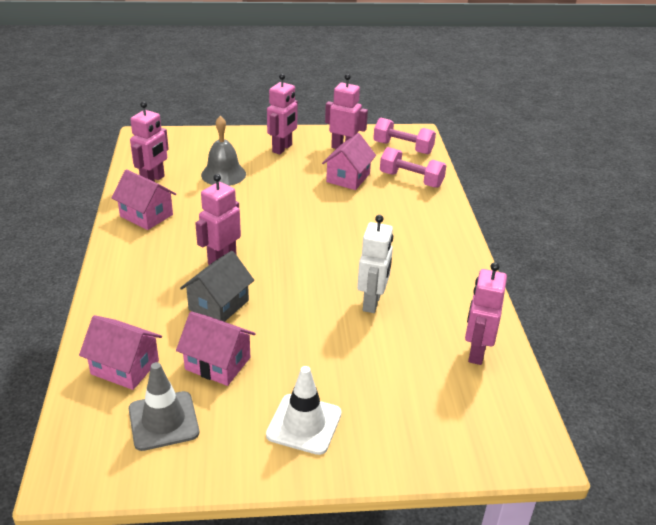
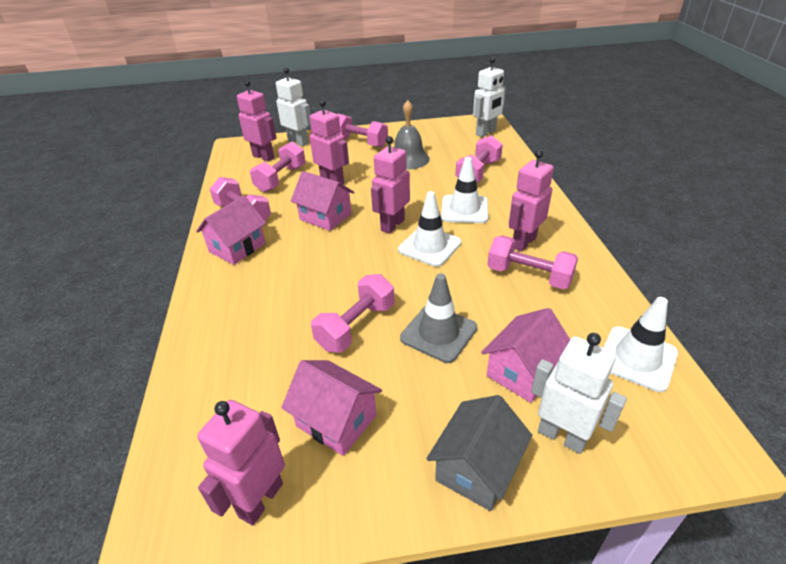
pink dumbbell: 2 -> 6
white robot: 1 -> 3
white traffic cone: 1 -> 3

